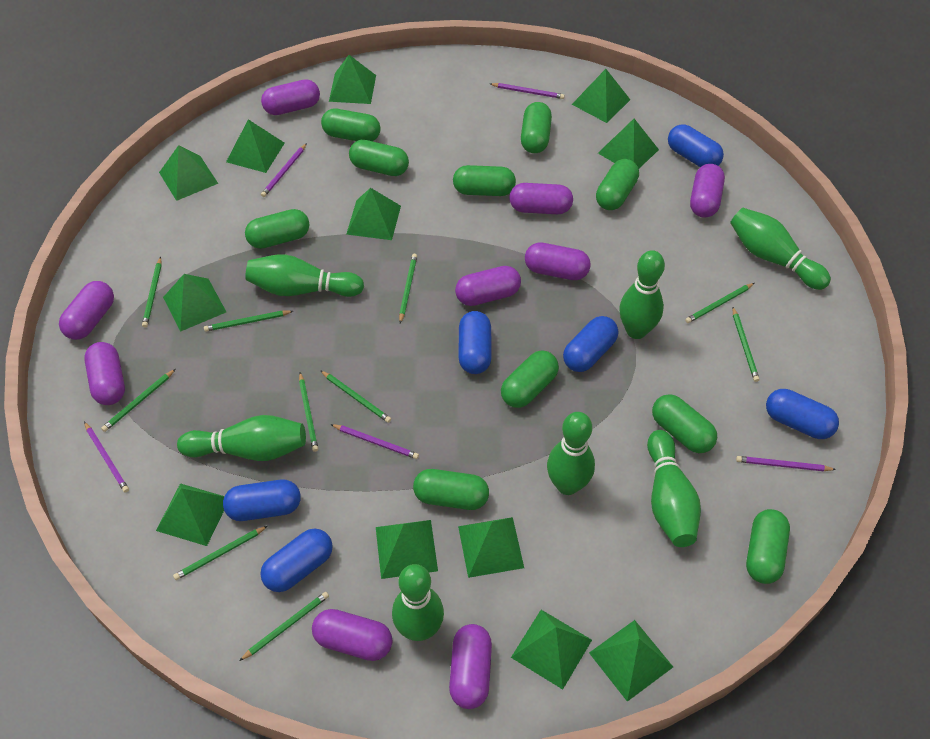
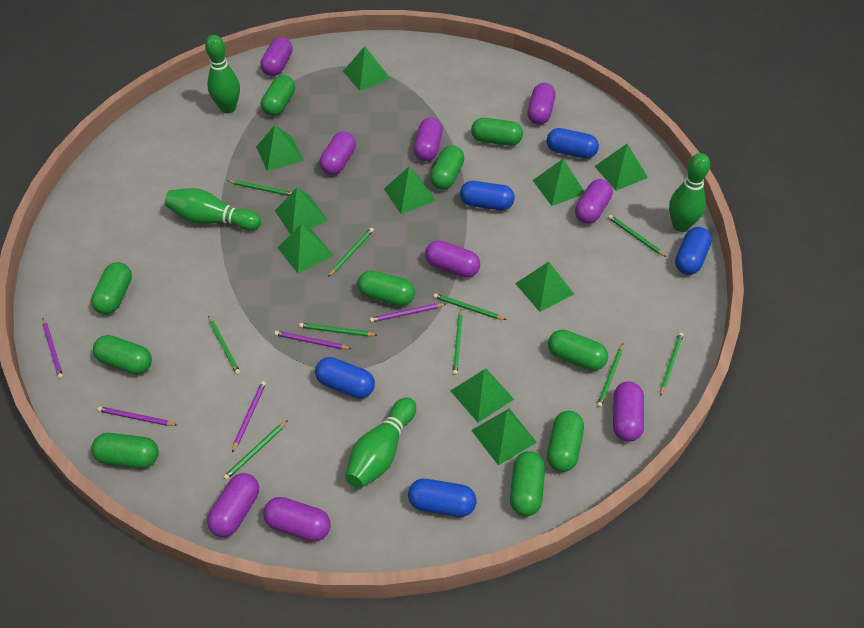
blue capsule: 6 -> 5
green bowling pin: 7 -> 4
green pyramid: 12 -> 10

